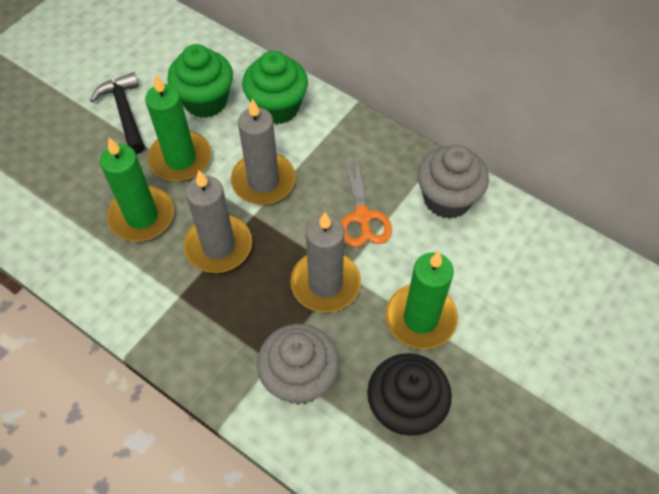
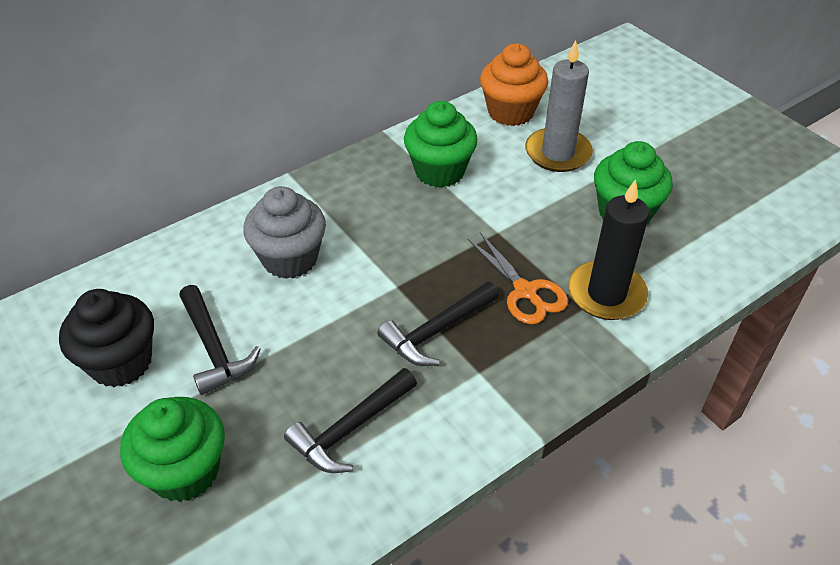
black candle: 0 -> 1
black hammer: 1 -> 3
green candle: 3 -> 0
green cupcake: 2 -> 3
grey candle: 3 -> 1
grey cupcake: 2 -> 1
orange cupcake: 0 -> 1

